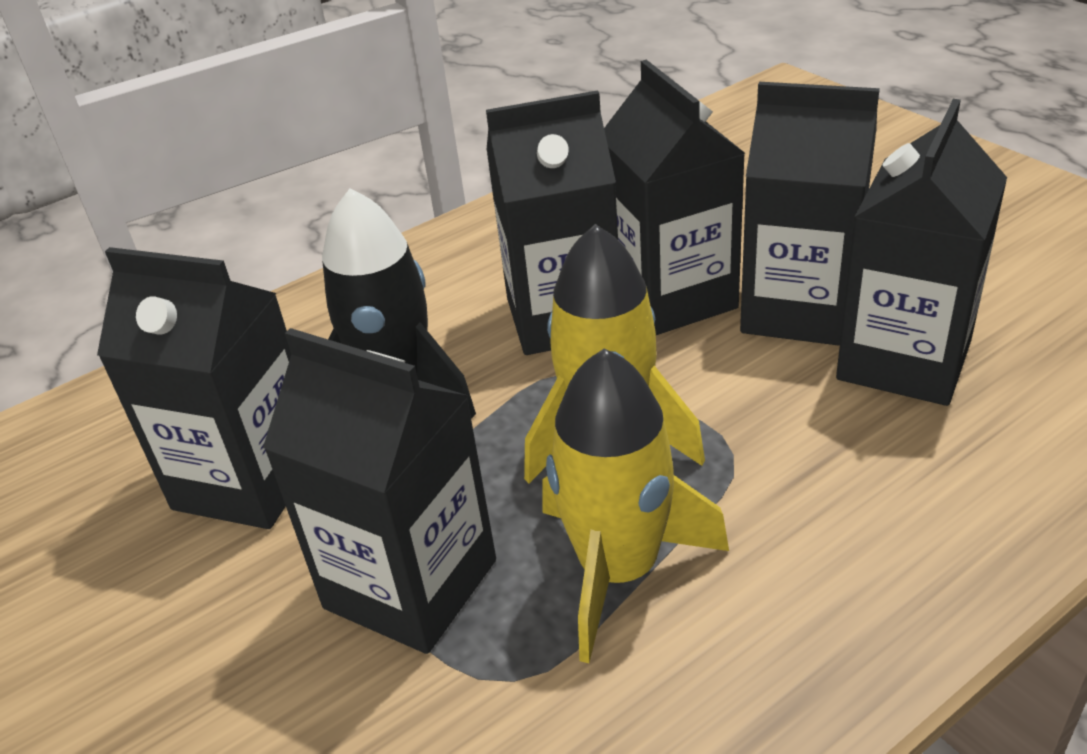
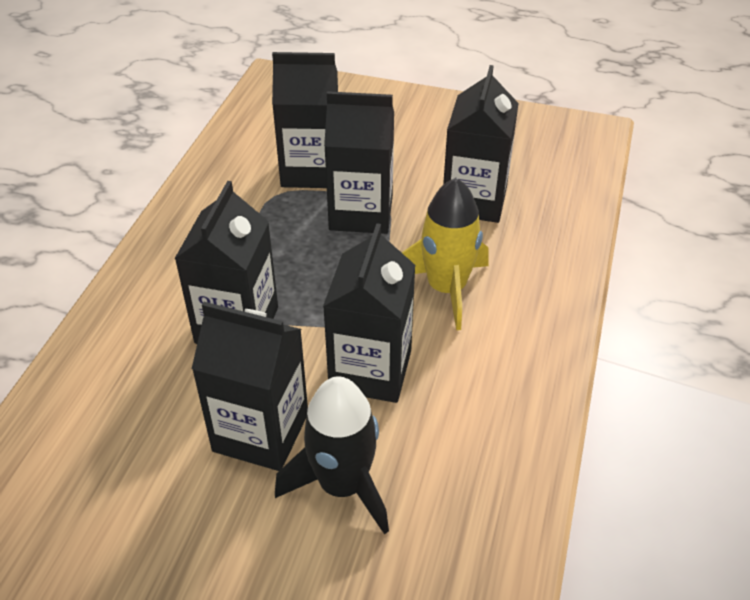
yellow rocket: 2 -> 1

